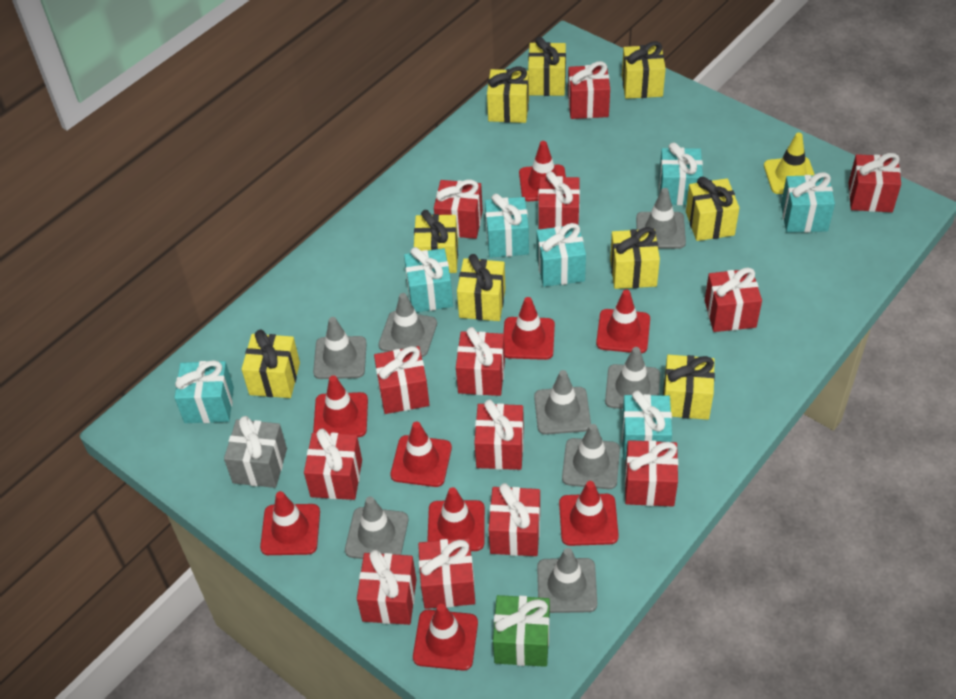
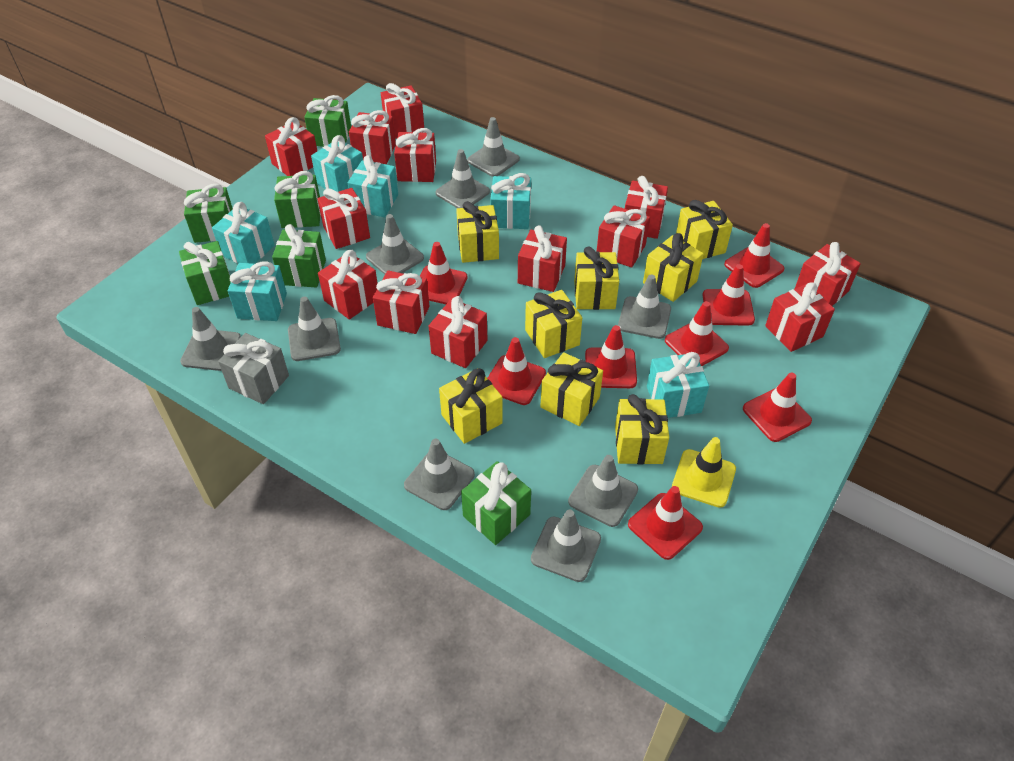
green gift: 1 -> 6
grey traffic cone: 8 -> 9
red traffic cone: 9 -> 8
turquoise gift: 7 -> 6
yellow gift: 9 -> 8

